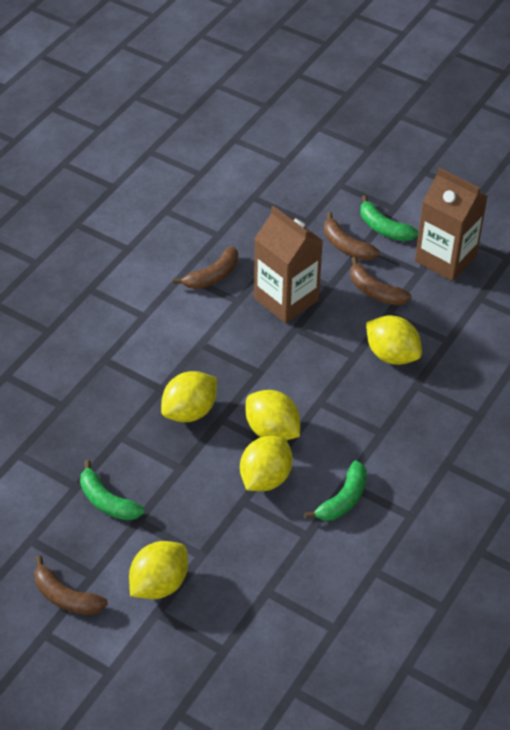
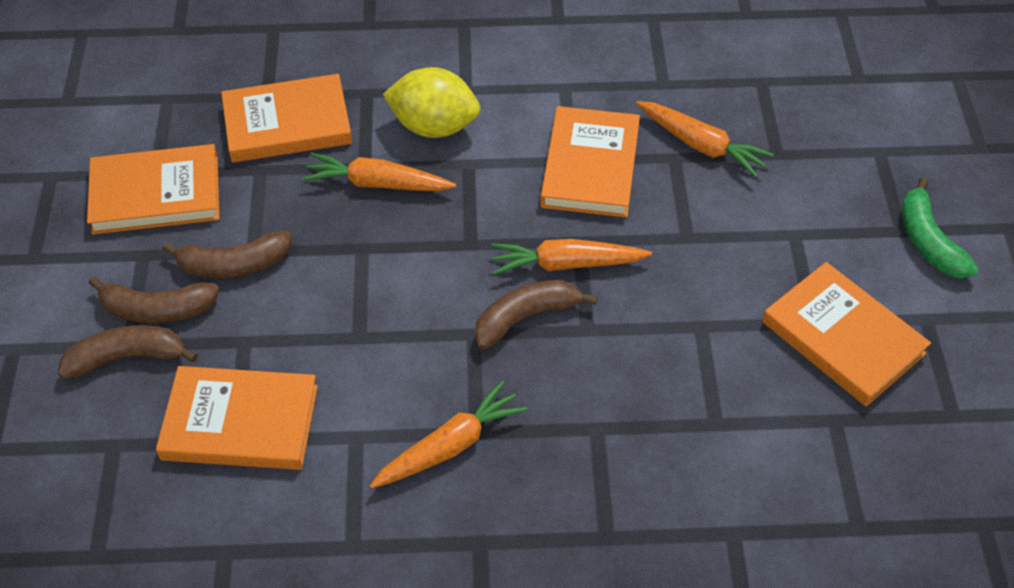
brown carton: 2 -> 0
green banana: 3 -> 1
orange book: 0 -> 5
orange carrot: 0 -> 4
yellow lemon: 5 -> 1

